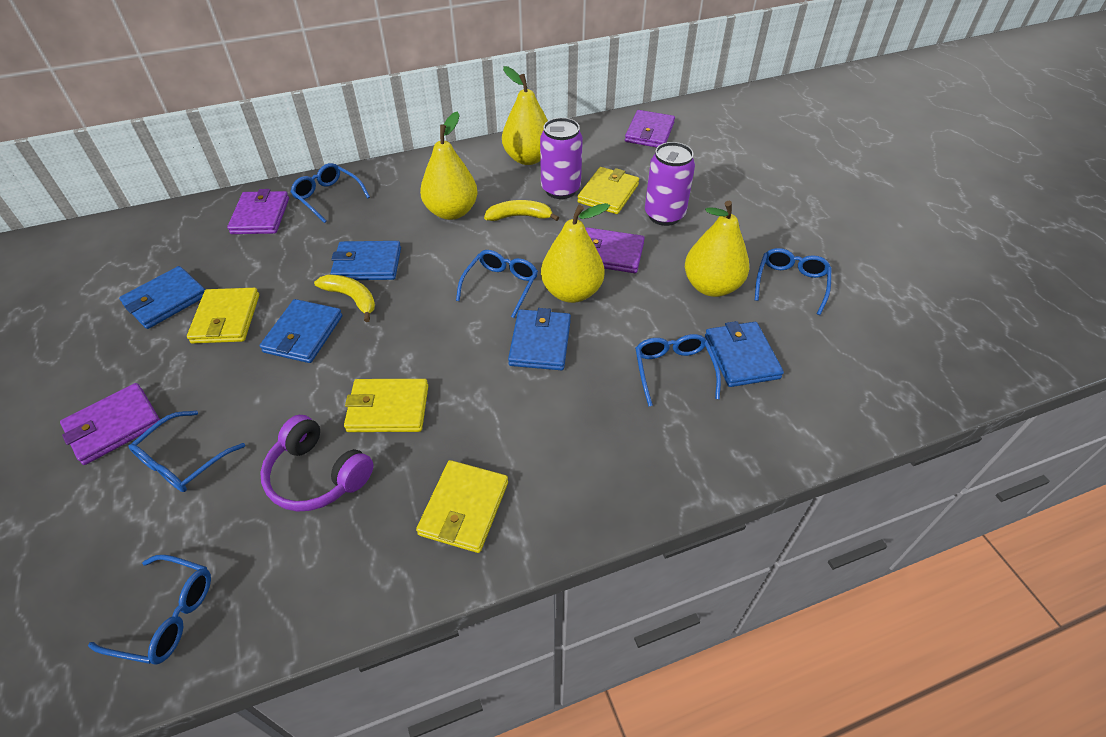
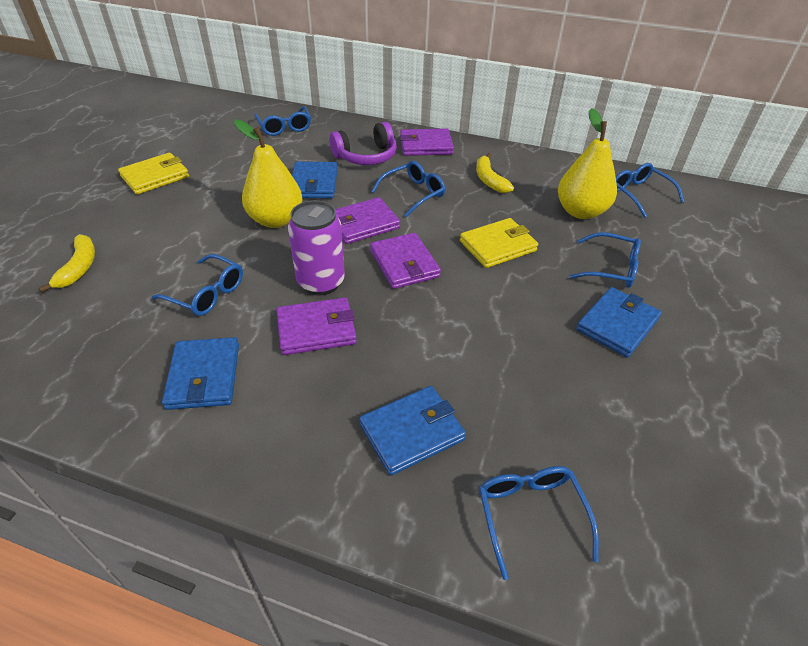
blue wallet: 5 -> 4
purple can: 2 -> 1
yellow pear: 4 -> 2
yellow wallet: 4 -> 2

